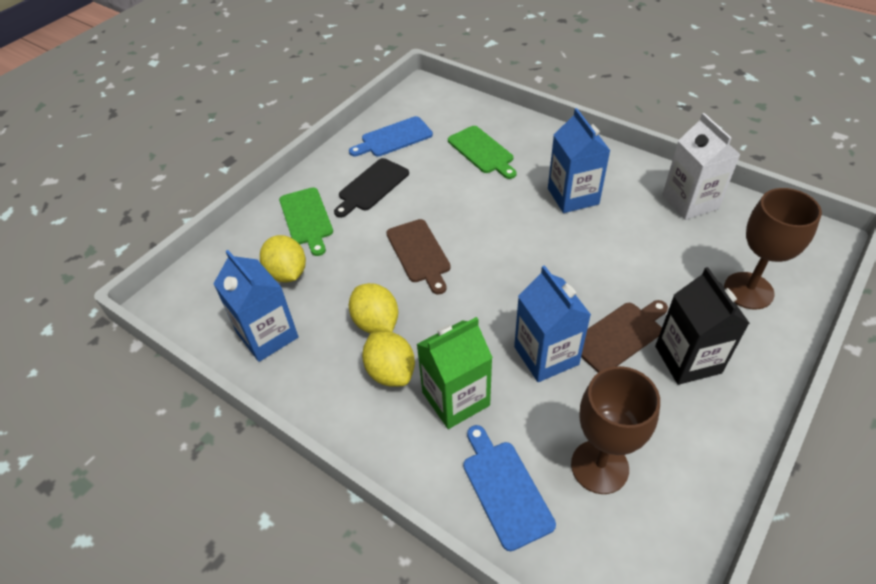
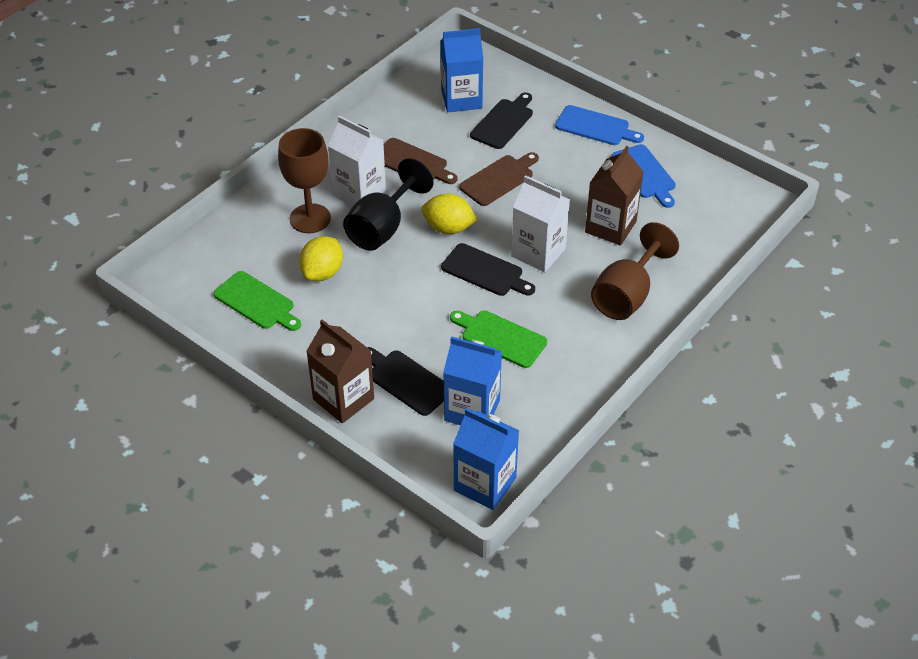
black carton: 1 -> 0
black cutting board: 1 -> 3
black goblet: 0 -> 1
brown carton: 0 -> 2
green carton: 1 -> 0
white carton: 1 -> 2
yellow lemon: 3 -> 2

